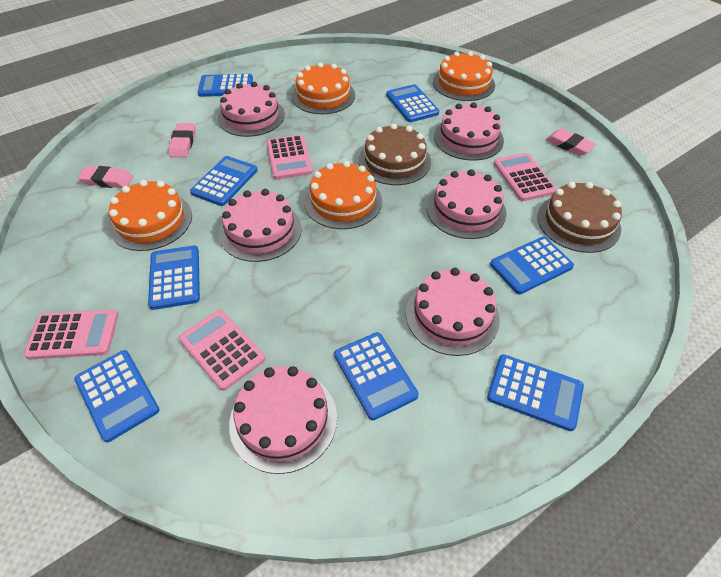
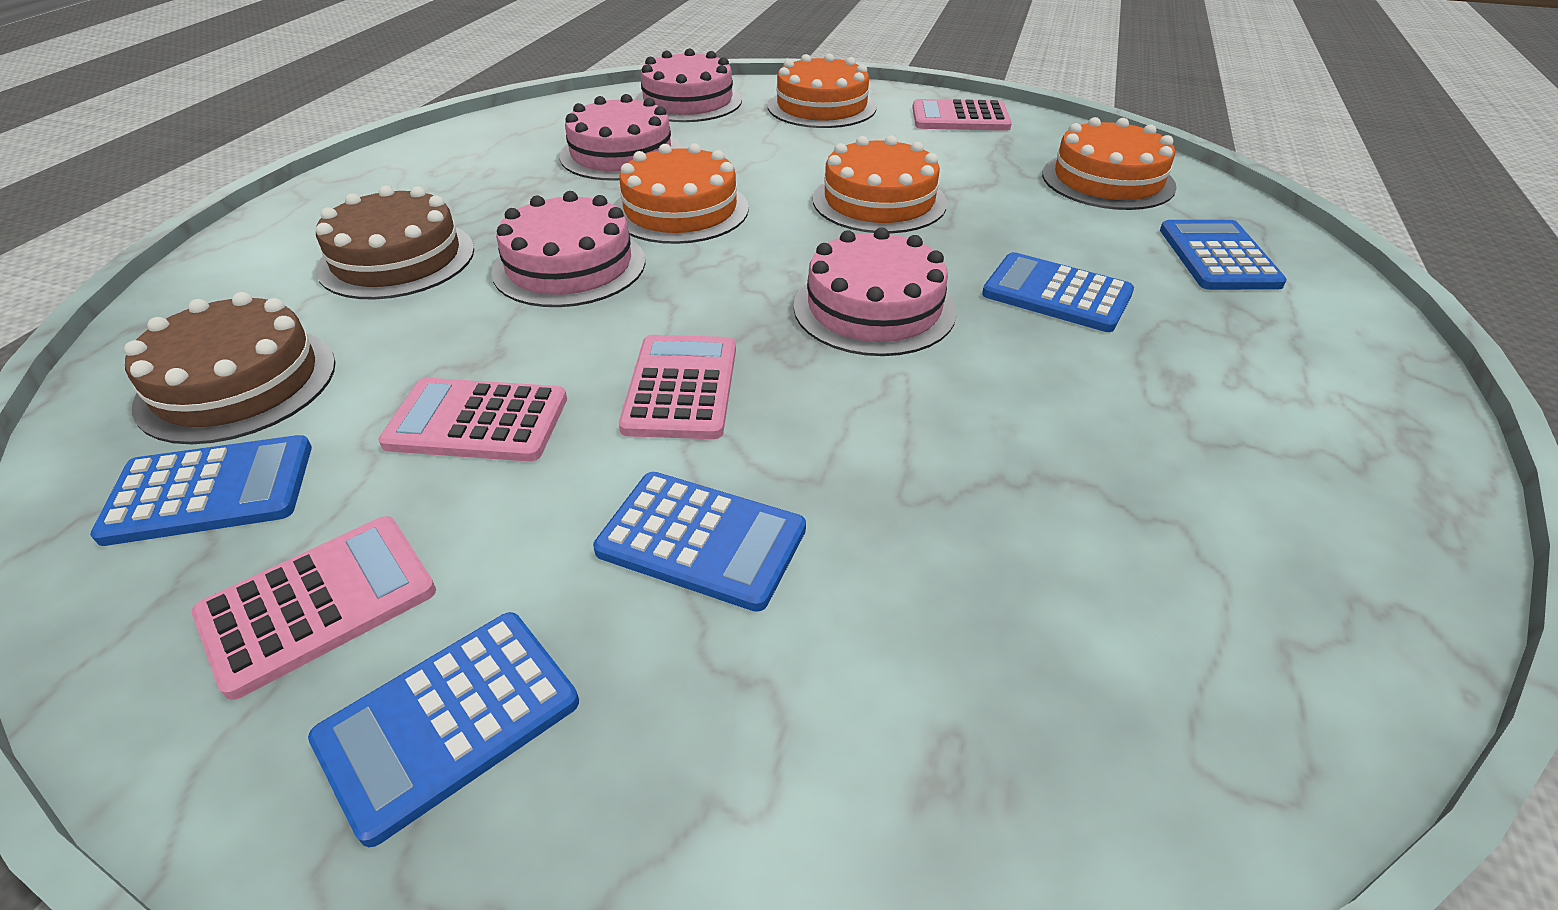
blue calculator: 8 -> 5
pink cake: 6 -> 4
pink eraser: 3 -> 0

